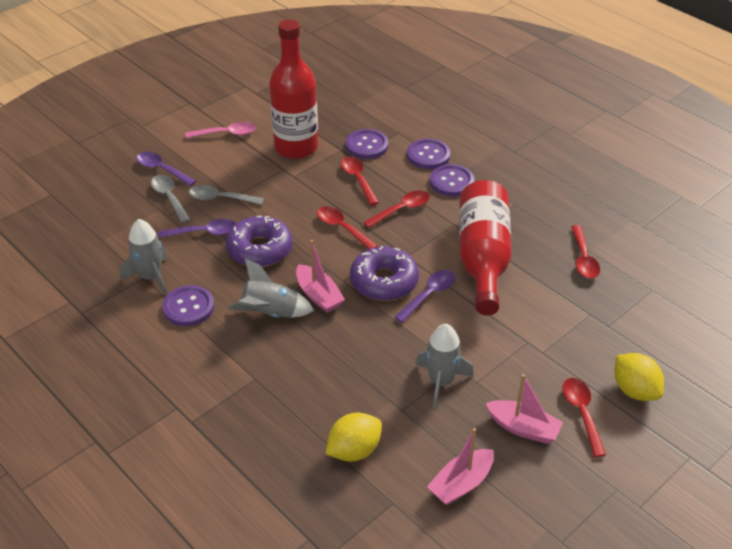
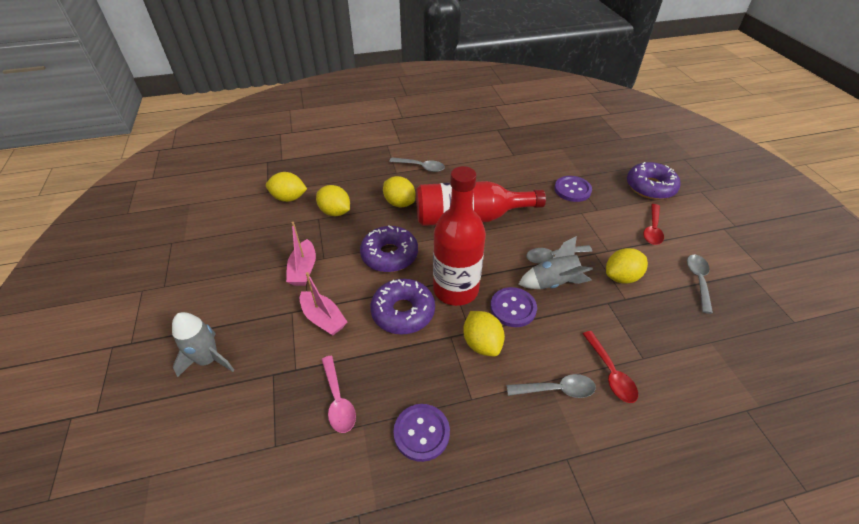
grey rocket: 3 -> 2
grey spoon: 2 -> 4
pink boat: 3 -> 2
purple button: 4 -> 3
purple donut: 2 -> 3
purple spoon: 3 -> 0
red spoon: 5 -> 2
yellow lemon: 2 -> 5

